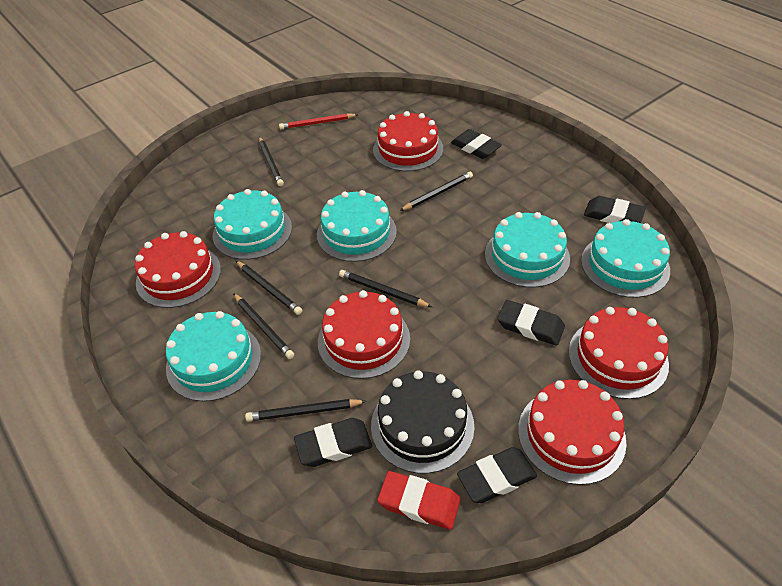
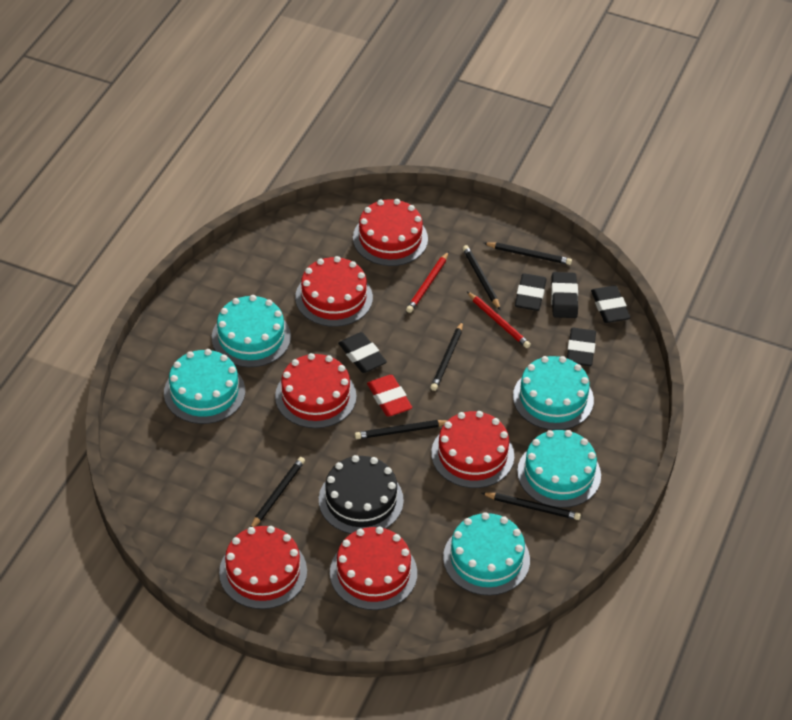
red cake: 5 -> 6
red pencil: 1 -> 2

